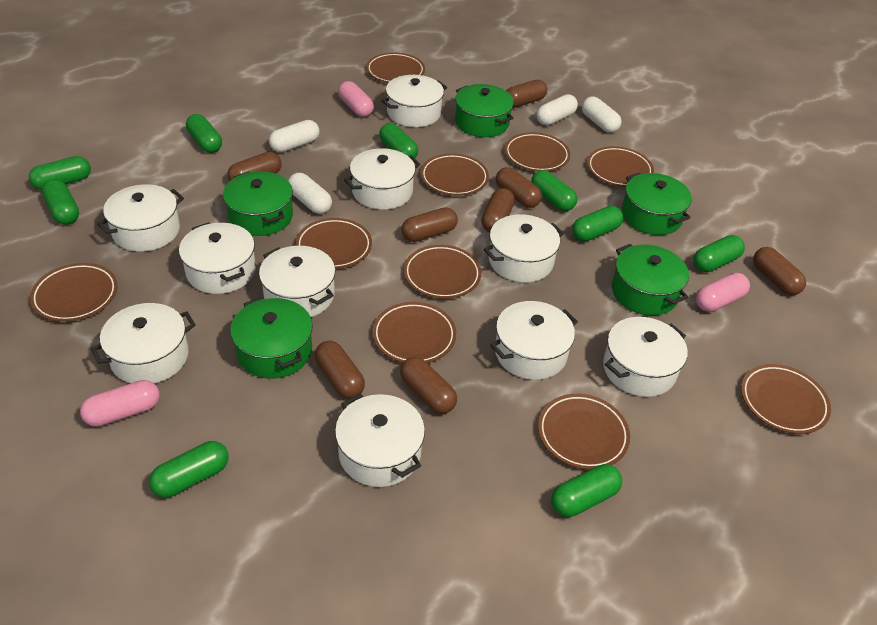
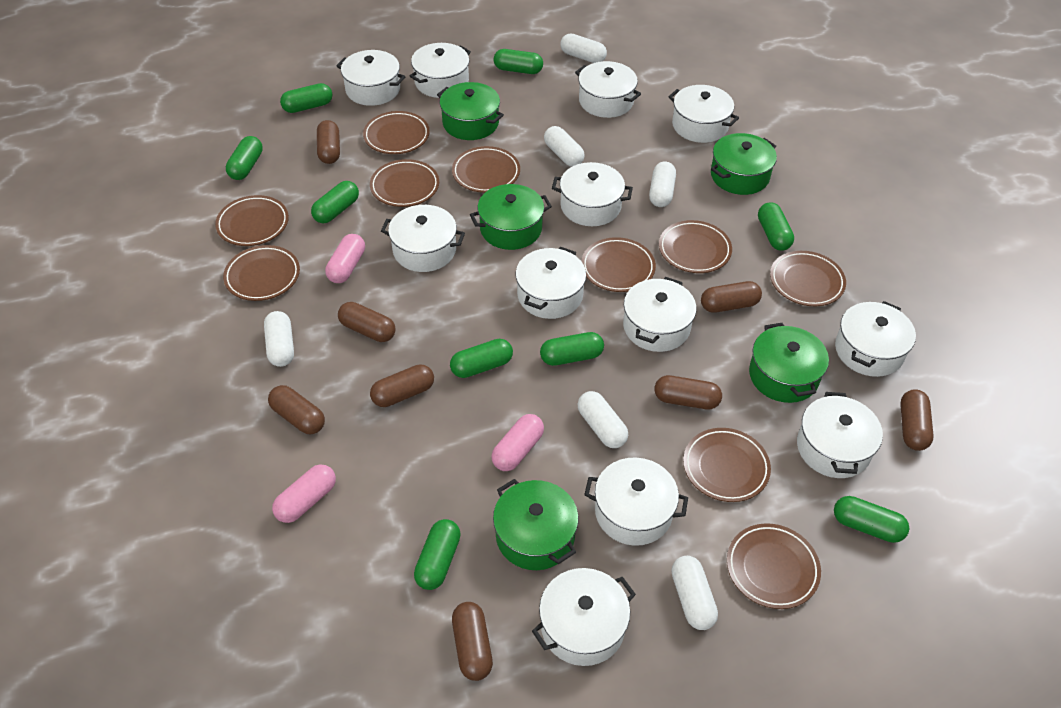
white capsule: 4 -> 6
white pot: 10 -> 12

